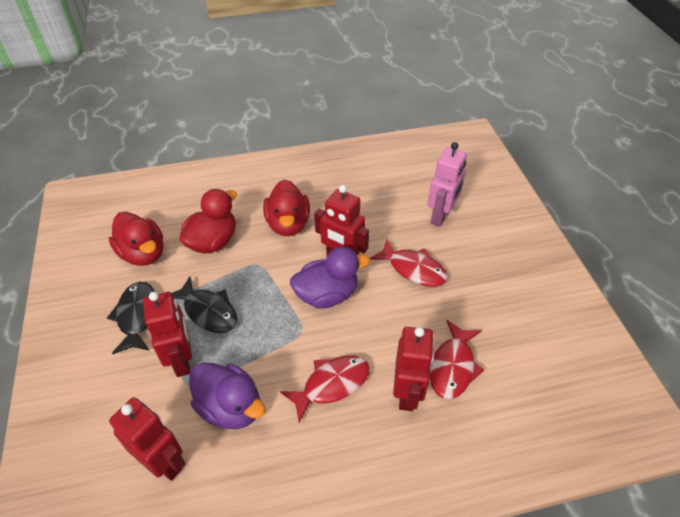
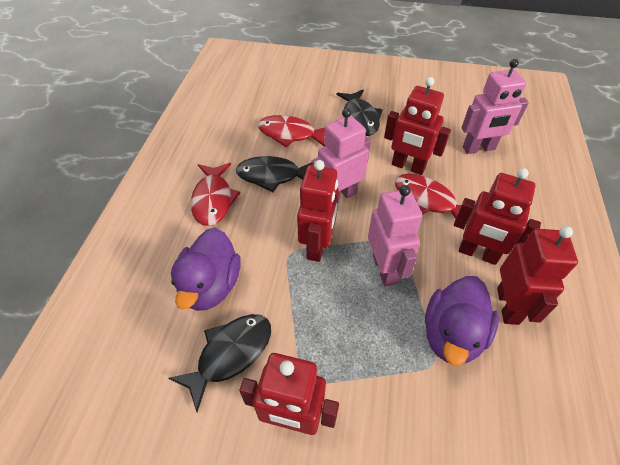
black fish: 2 -> 3
pink robot: 1 -> 3
red duck: 3 -> 0
red robot: 4 -> 5

